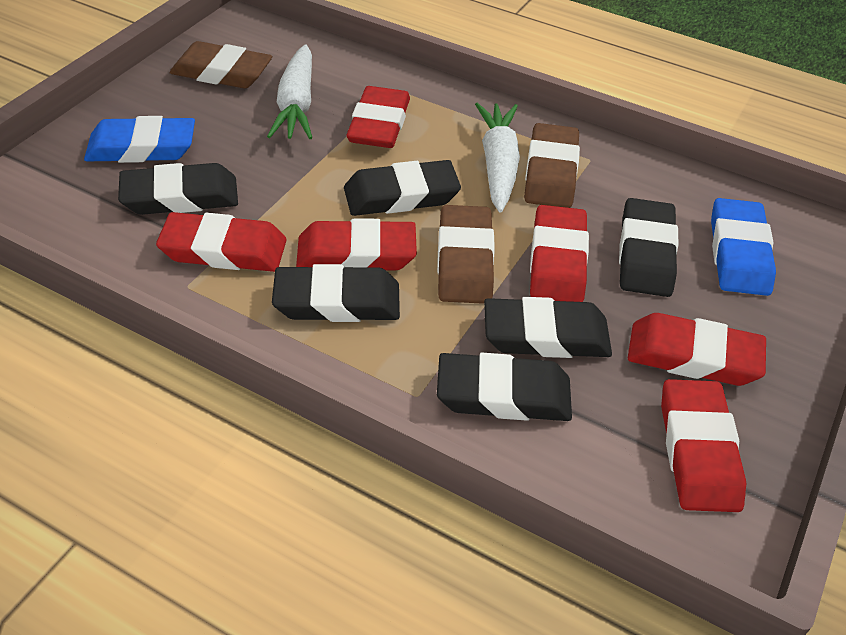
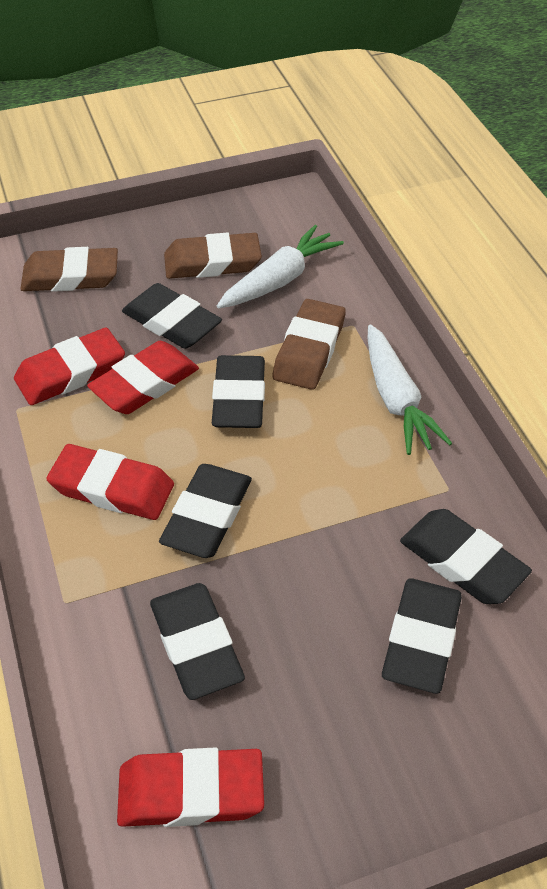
blue eraser: 2 -> 0
red eraser: 6 -> 4

